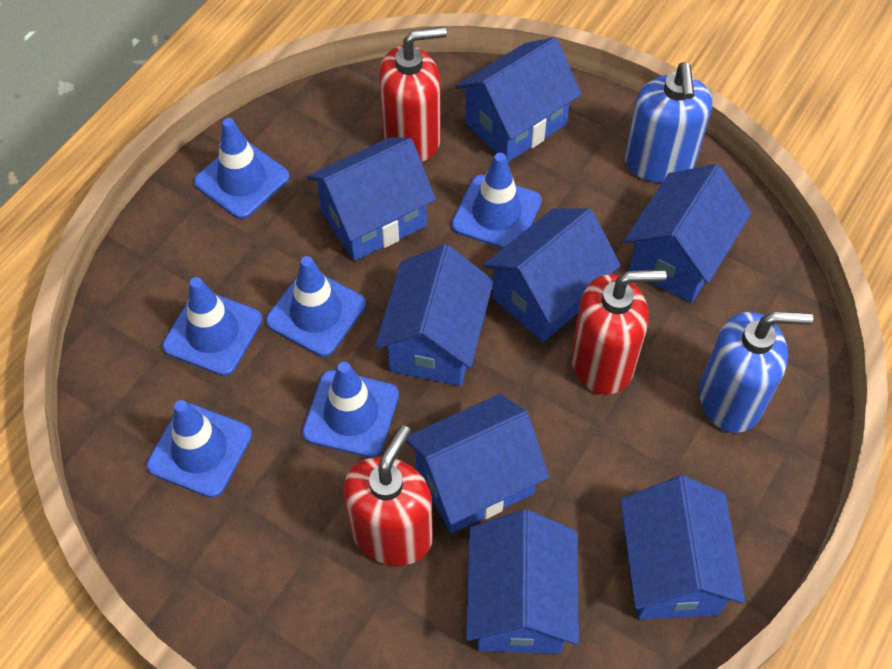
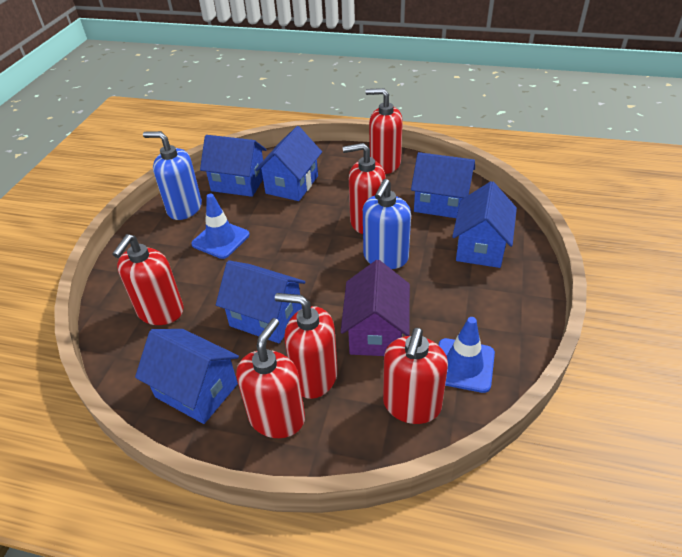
blue house: 8 -> 6
blue traffic cone: 6 -> 2
purple house: 0 -> 1
red soap dispenser: 3 -> 6

